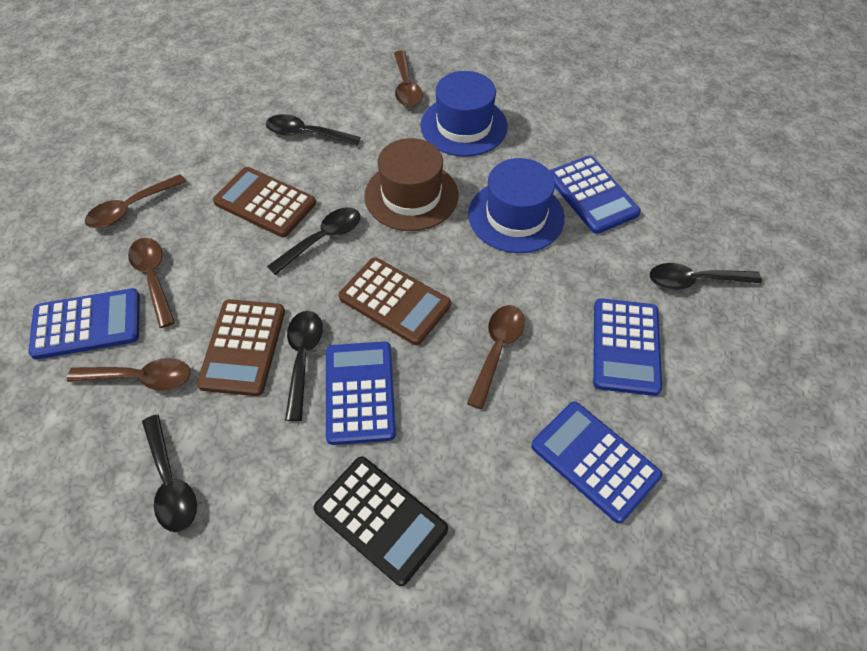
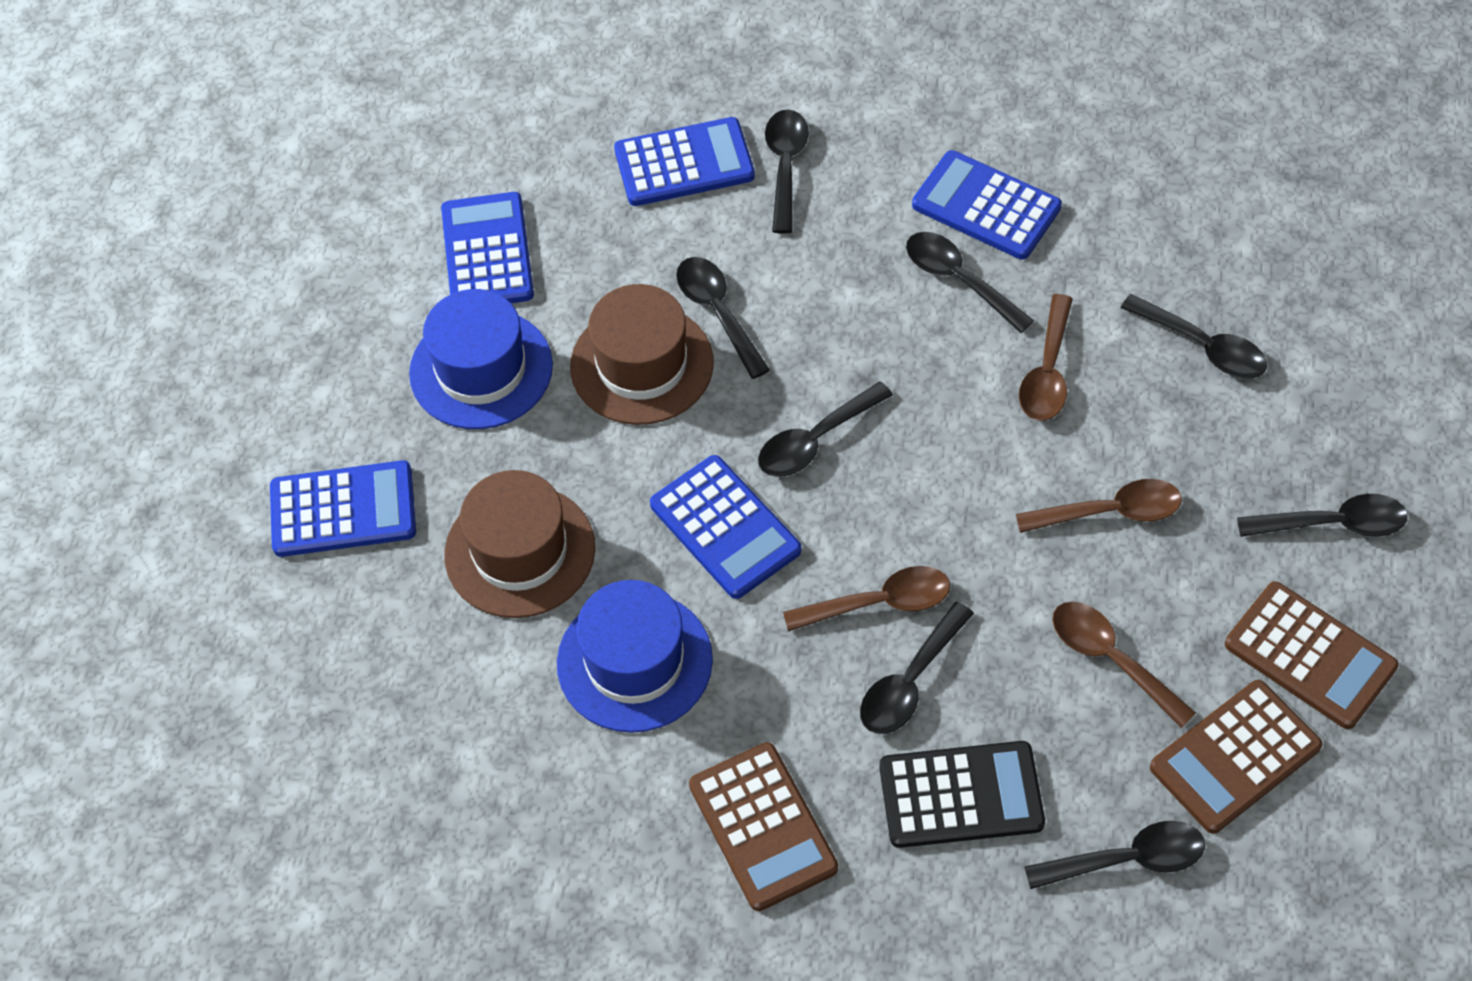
black spoon: 5 -> 8
brown hat: 1 -> 2
brown spoon: 5 -> 4

